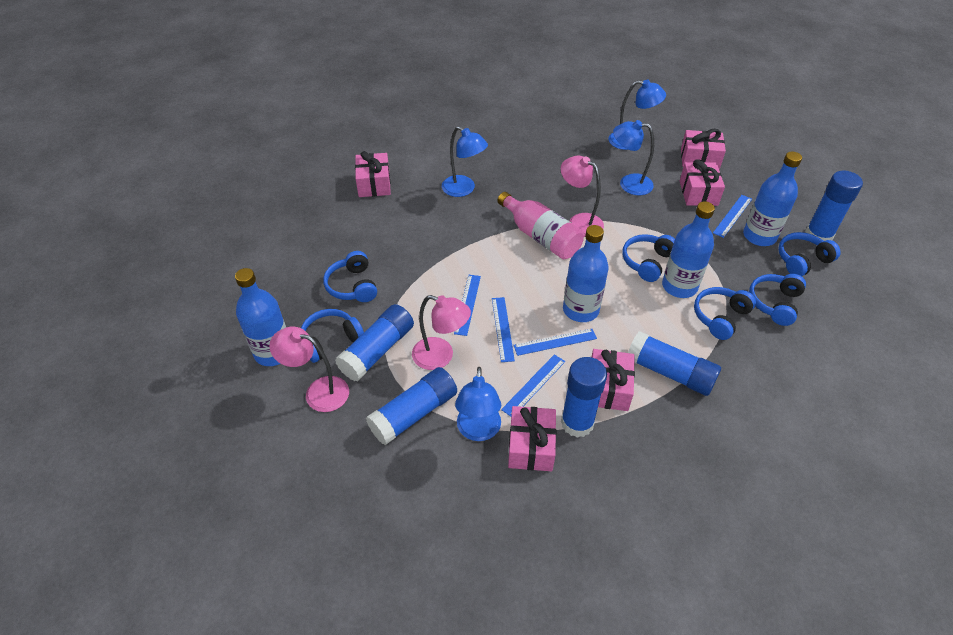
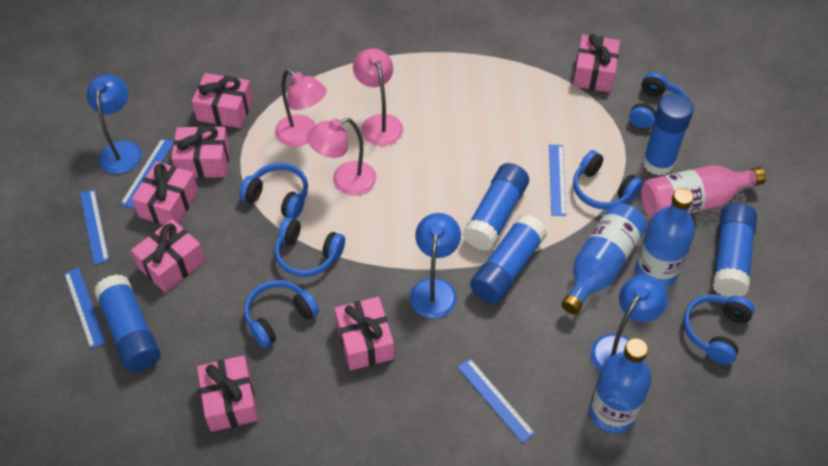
blue bottle: 4 -> 3
blue lamp: 4 -> 3
pink gift: 5 -> 7

